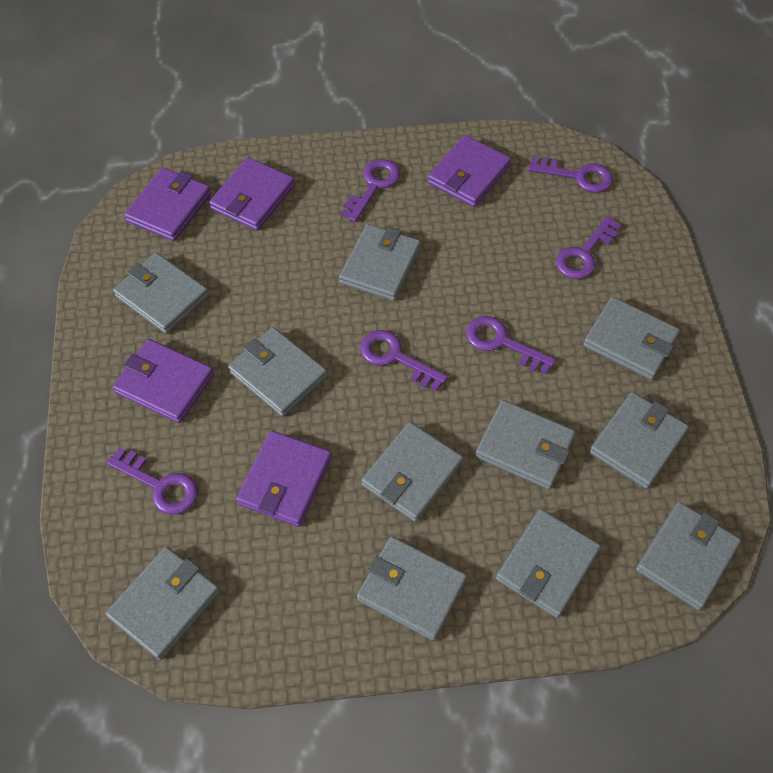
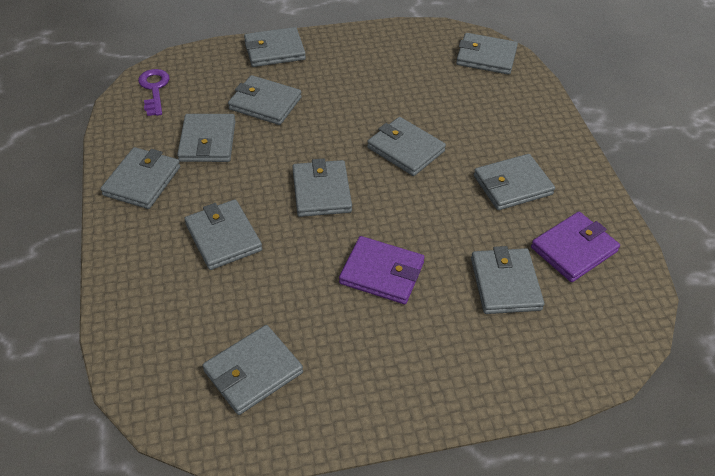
purple key: 6 -> 1
purple wallet: 5 -> 2

